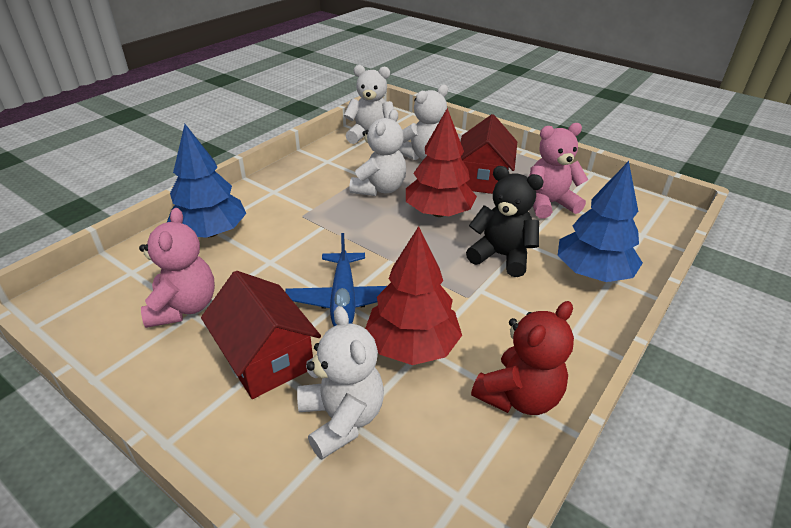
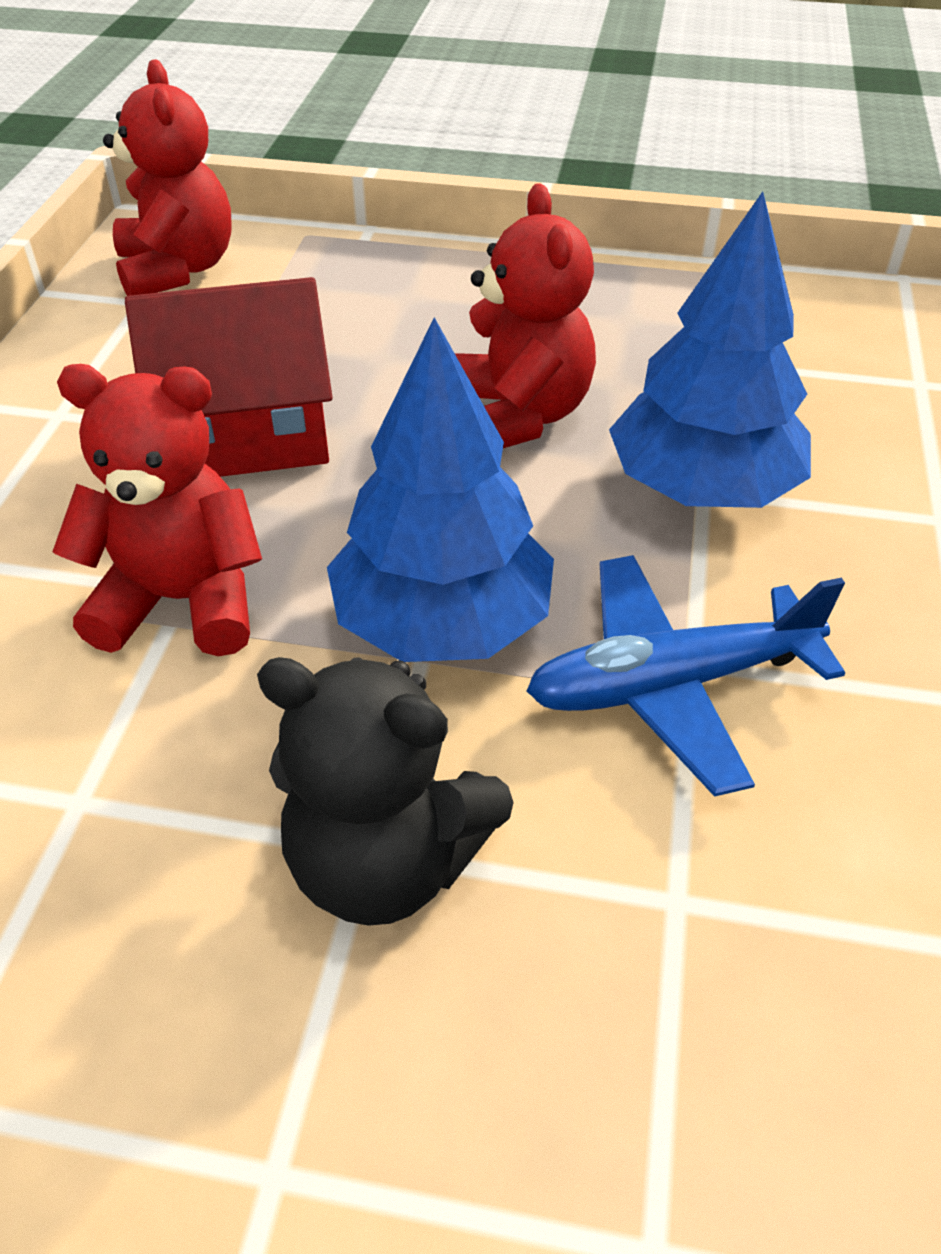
pink teddy bear: 2 -> 0
red house: 2 -> 1
red teddy bear: 1 -> 3
red tree: 2 -> 0
white teddy bear: 4 -> 0

